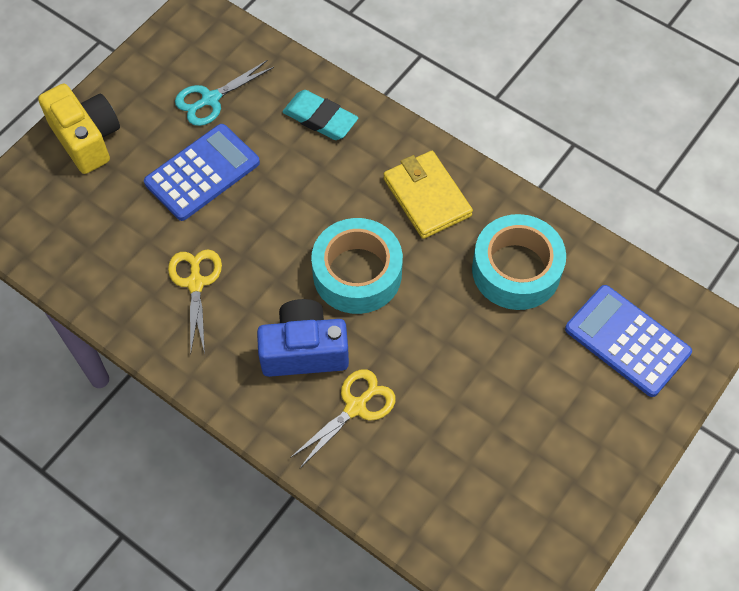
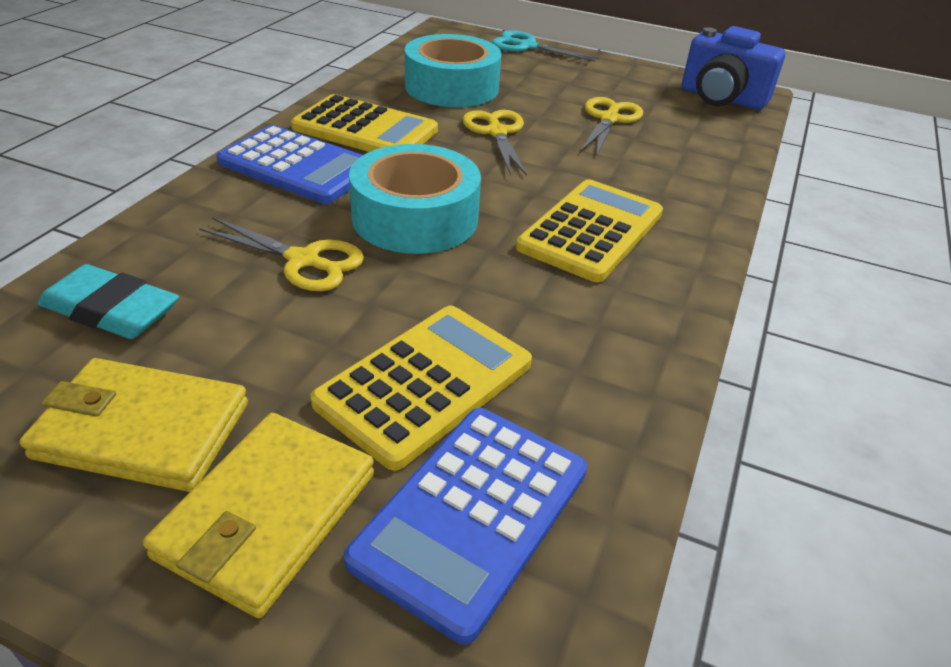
yellow calculator: 0 -> 3
yellow camera: 1 -> 0
yellow scissors: 2 -> 3
yellow wallet: 1 -> 2

